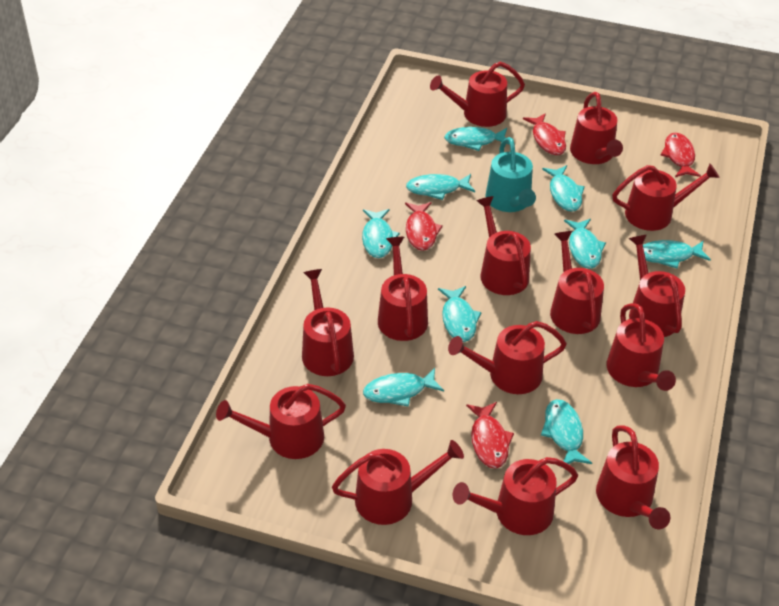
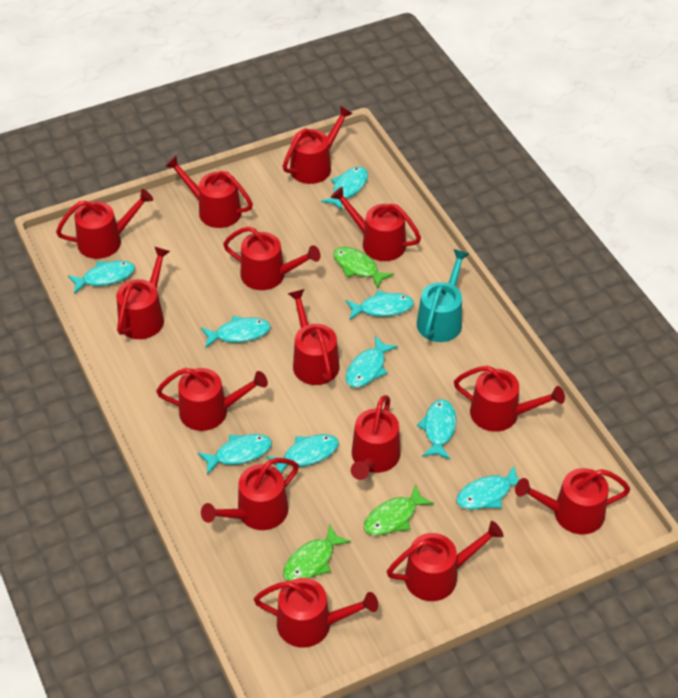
green fish: 0 -> 3
red fish: 4 -> 0

